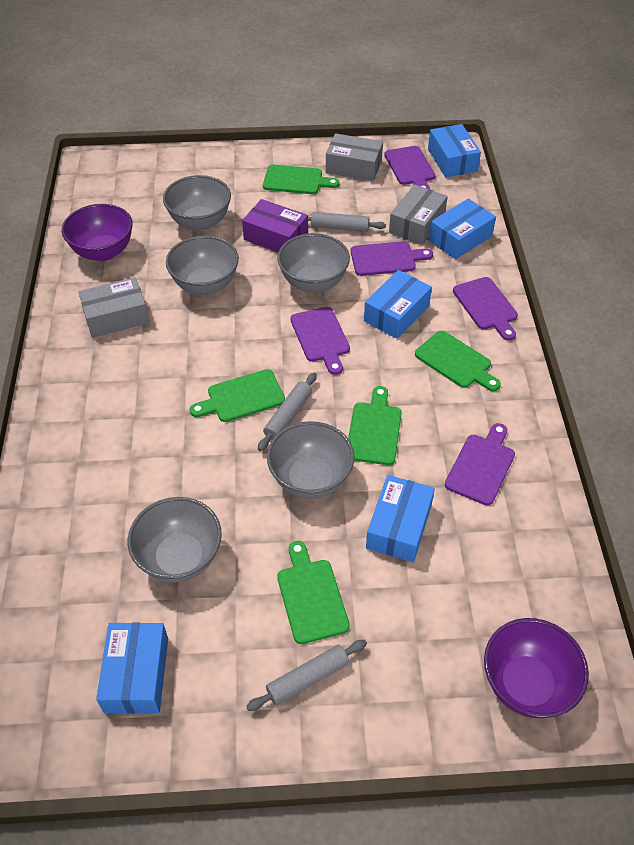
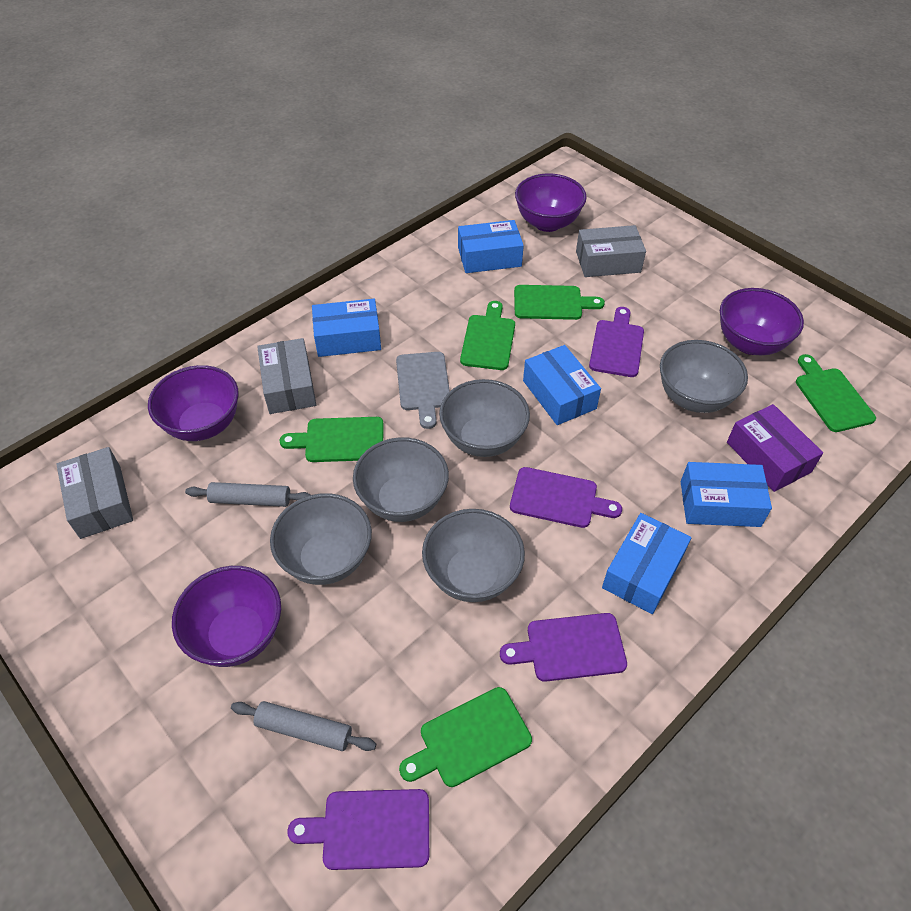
grey cutting board: 0 -> 1
grey rolling pin: 3 -> 2
purple bowl: 2 -> 4
purple cutting board: 5 -> 4

